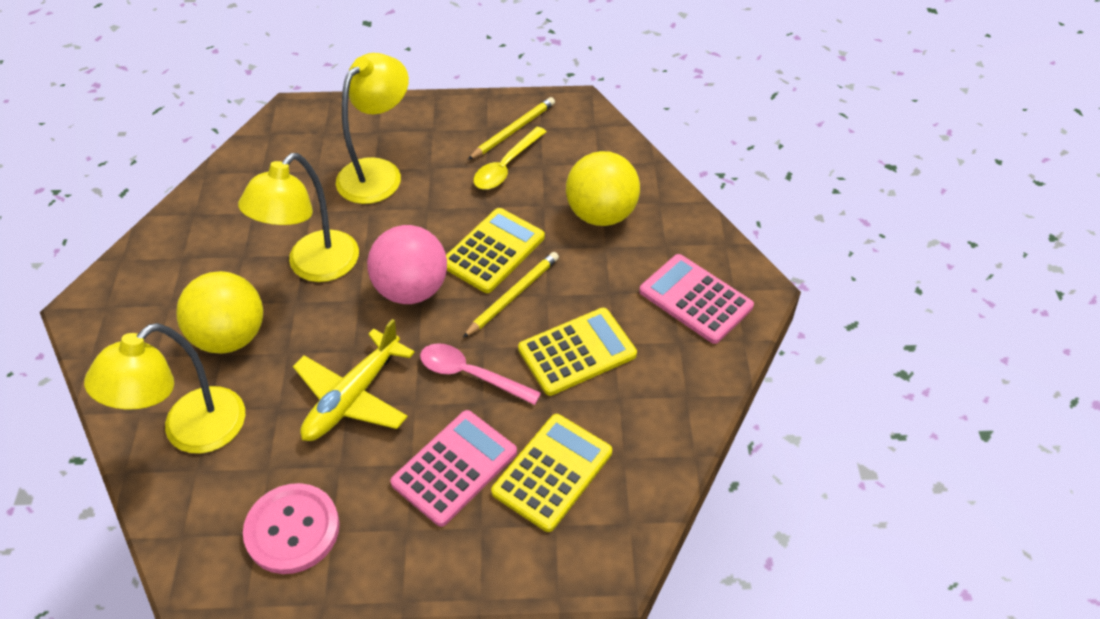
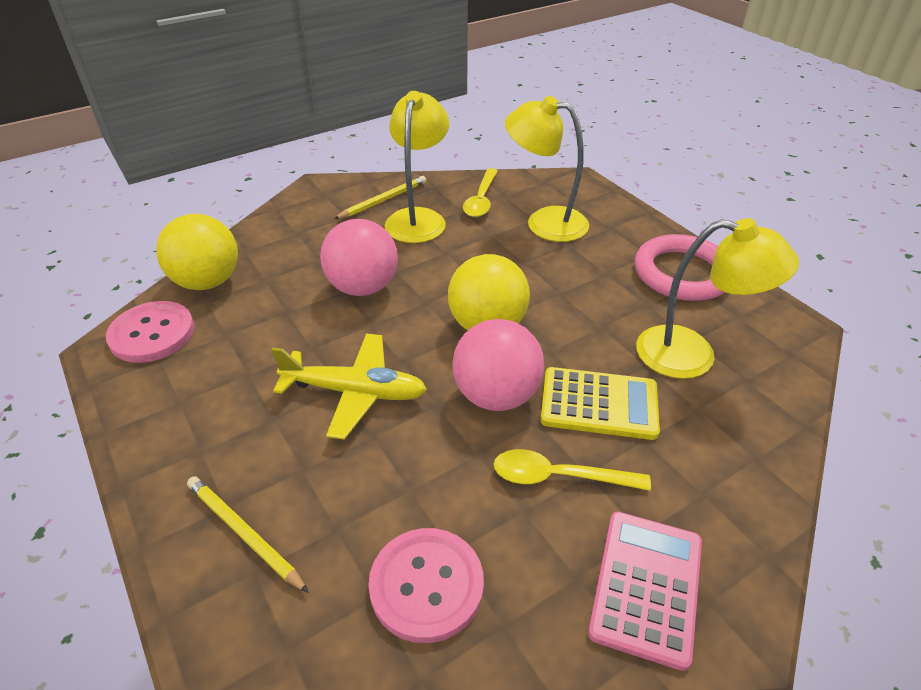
pink ball: 1 -> 2
pink button: 1 -> 2
pink calculator: 2 -> 1
pink ring: 0 -> 1
pink spoon: 1 -> 0
yellow calculator: 3 -> 1
yellow spoon: 1 -> 2

